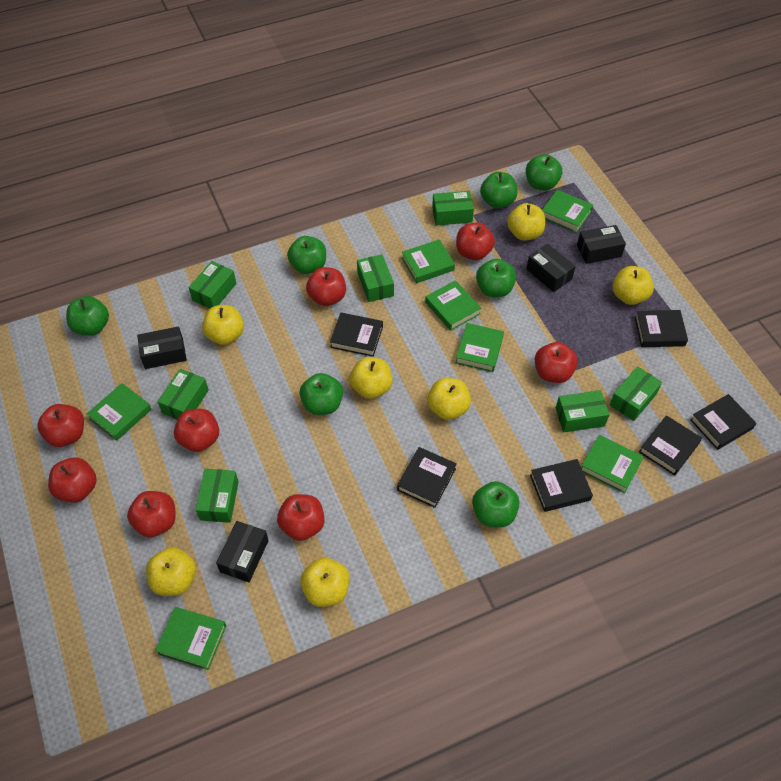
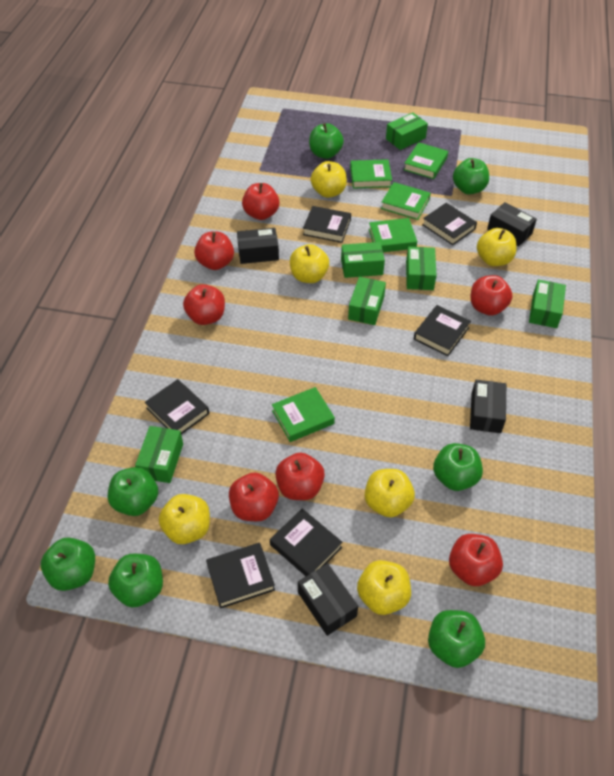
green book: 7 -> 5
green box: 7 -> 6
red apple: 8 -> 7
yellow apple: 7 -> 6

